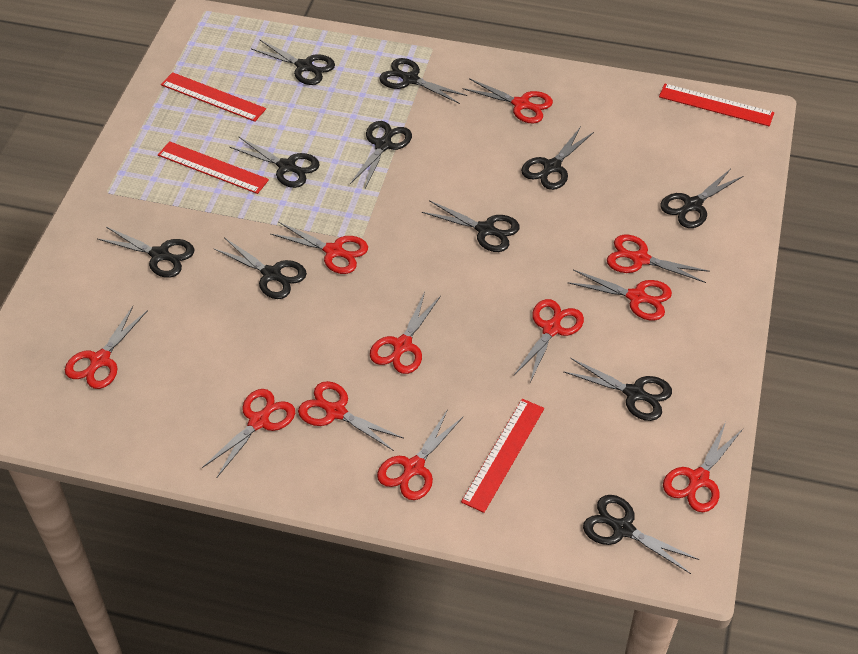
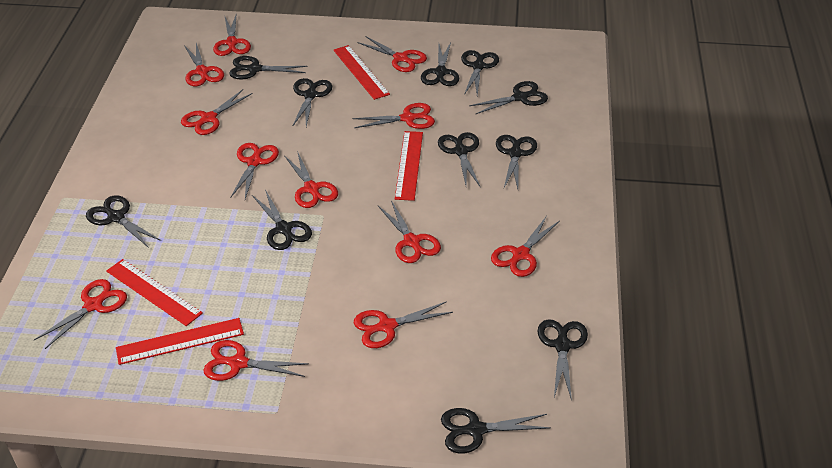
red scissors: 11 -> 12

